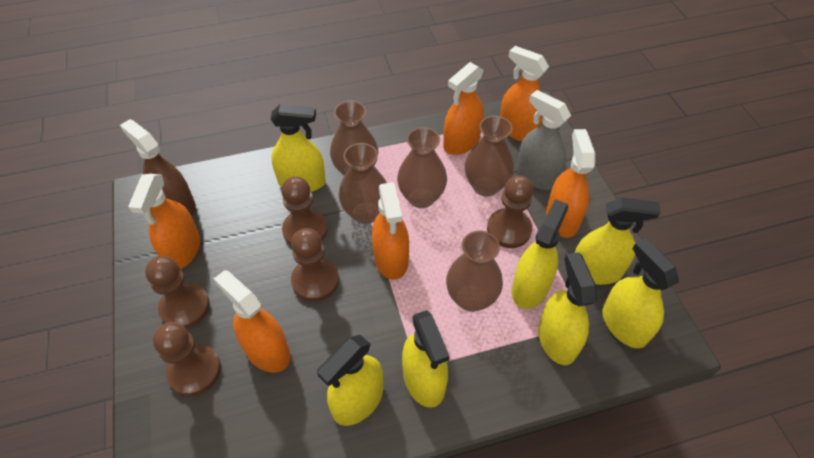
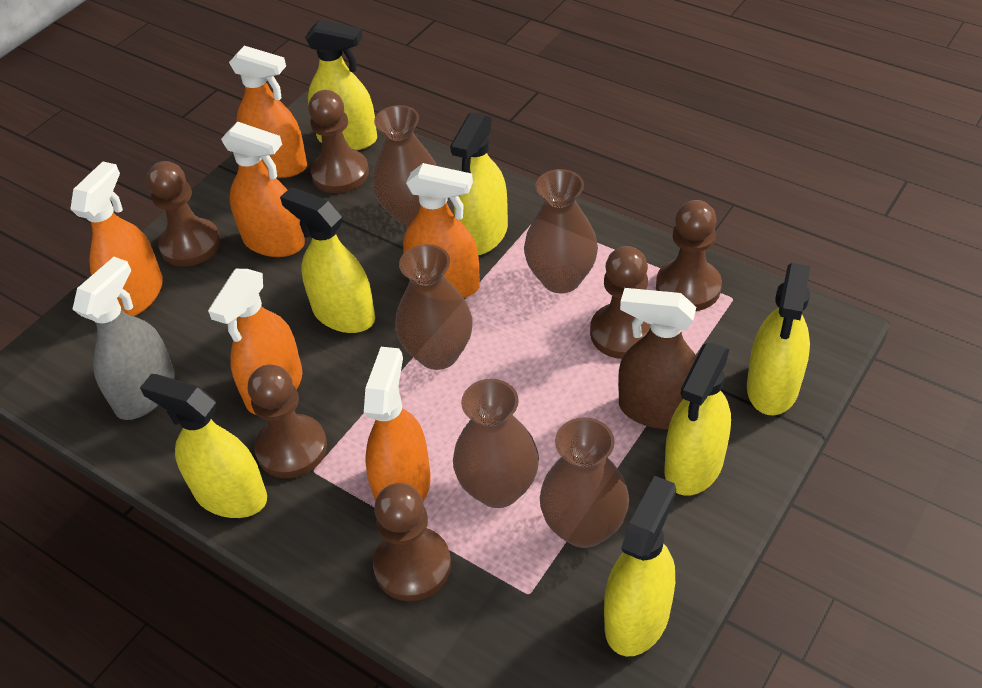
brown pawn: 5 -> 6

